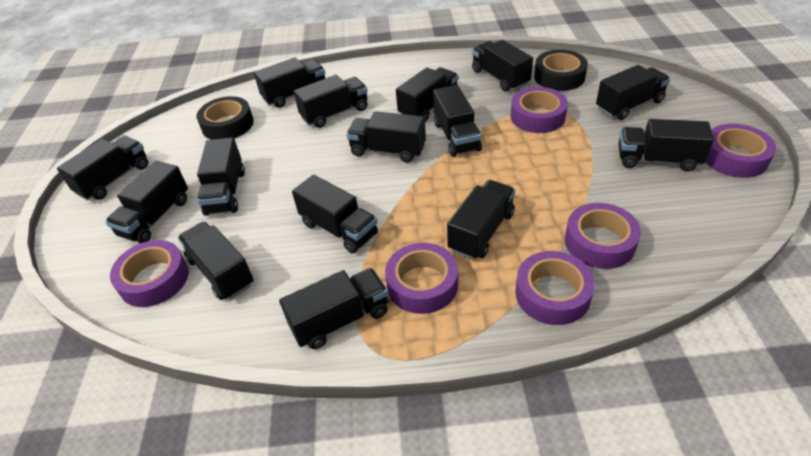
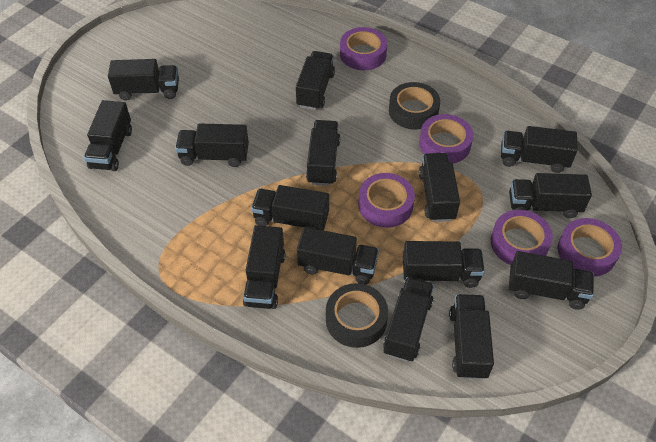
purple tape: 6 -> 5

